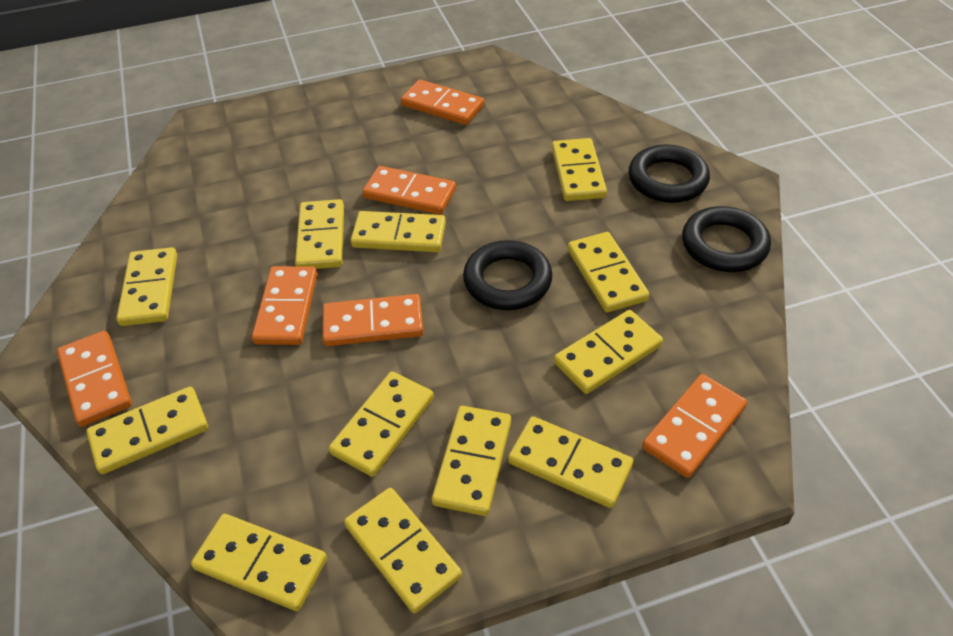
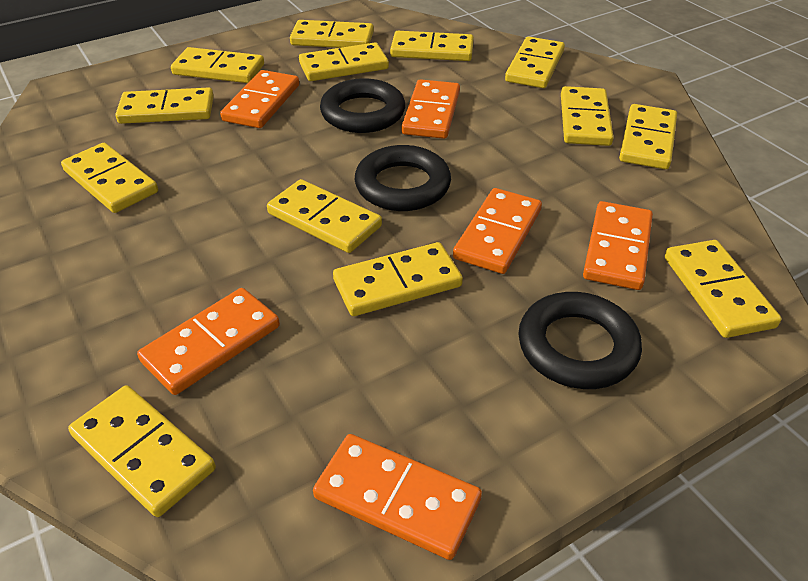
yellow domino: 12 -> 13

